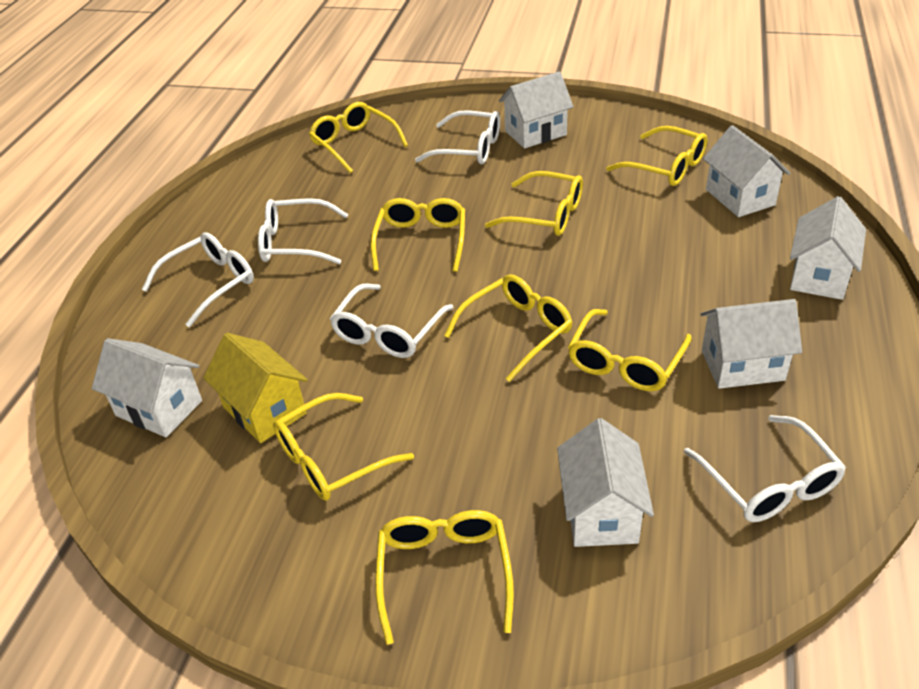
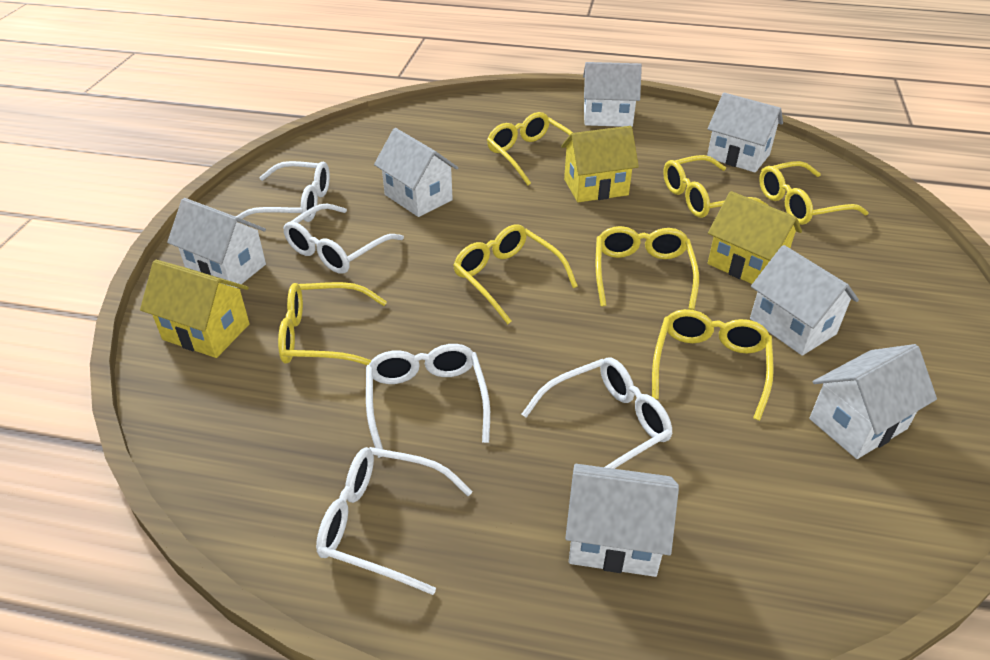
white house: 6 -> 7
yellow glasses: 8 -> 7
yellow house: 1 -> 3

